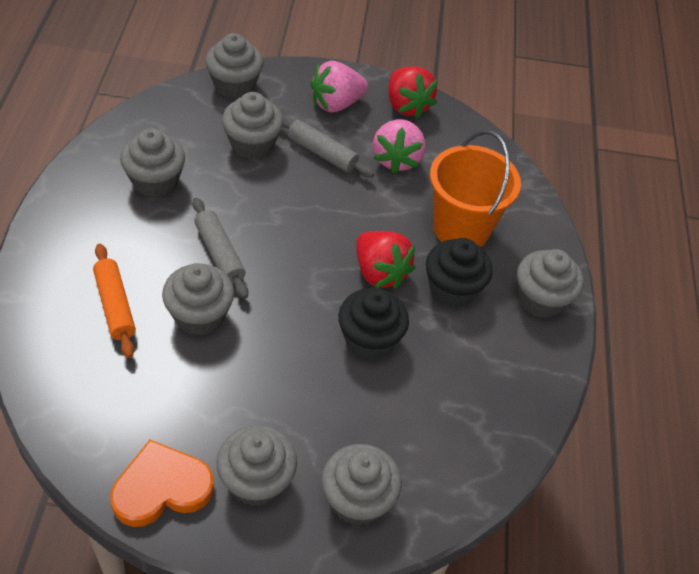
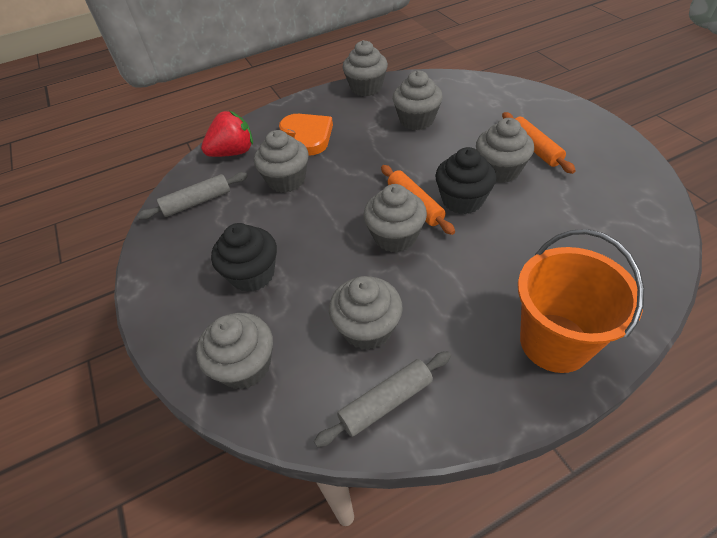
orange rolling pin: 1 -> 2
pink strawberry: 2 -> 0
red strawberry: 2 -> 1

